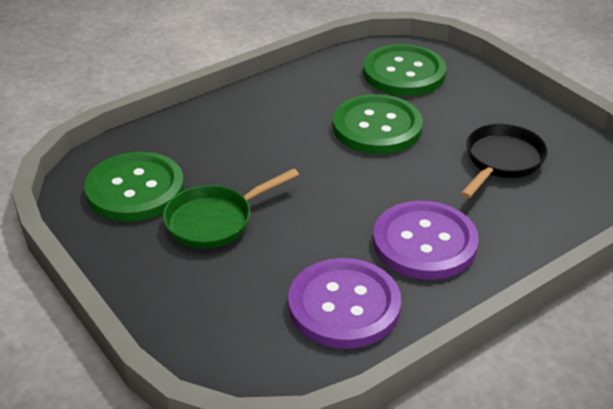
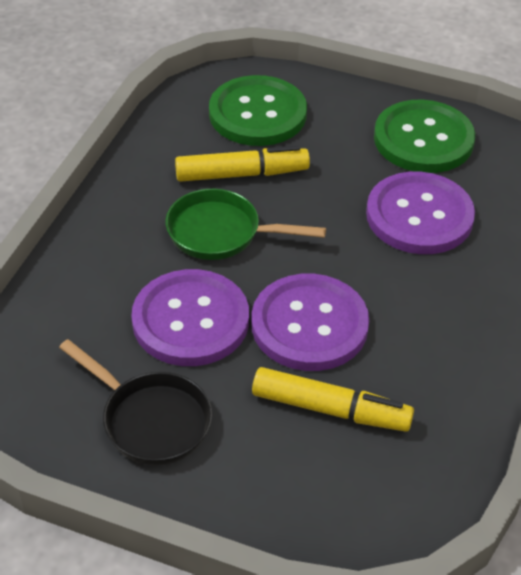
green button: 3 -> 2
purple button: 2 -> 3
yellow marker: 0 -> 2

